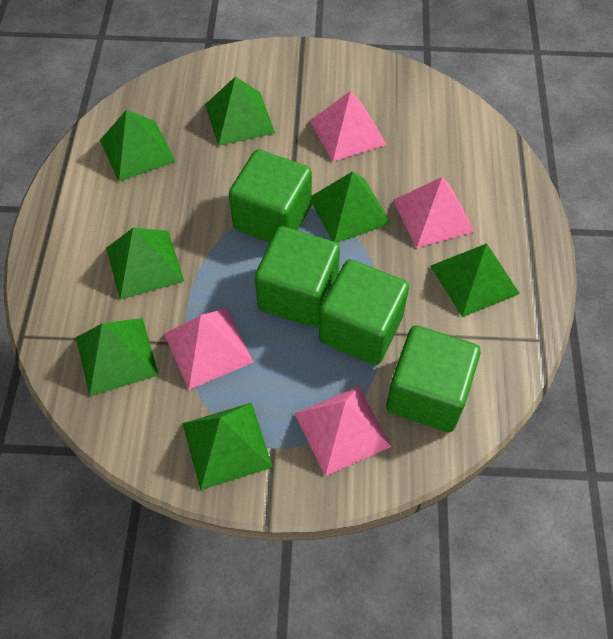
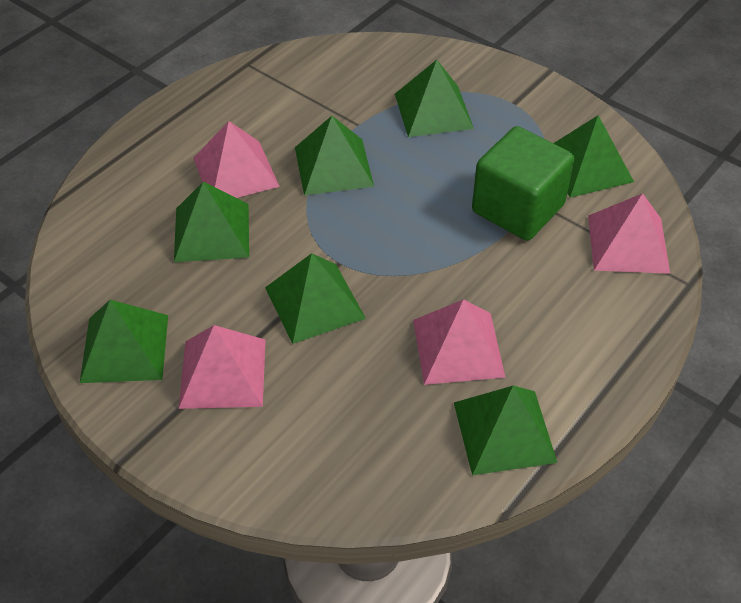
green cube: 4 -> 1

